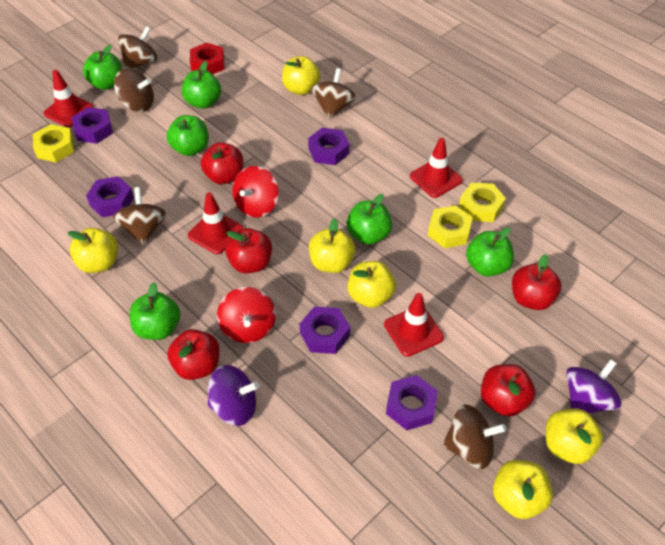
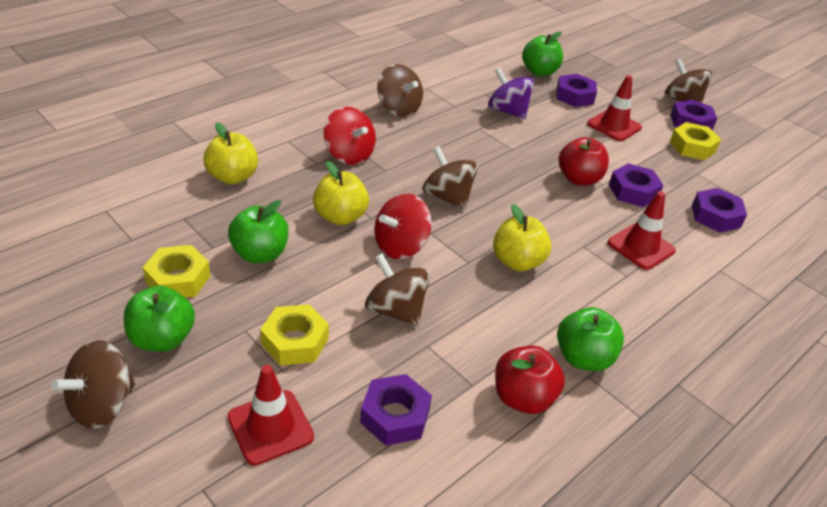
green apple: 6 -> 4
purple spinning top: 2 -> 1
red apple: 5 -> 2
red nut: 1 -> 0
red traffic cone: 4 -> 3
yellow apple: 6 -> 3

